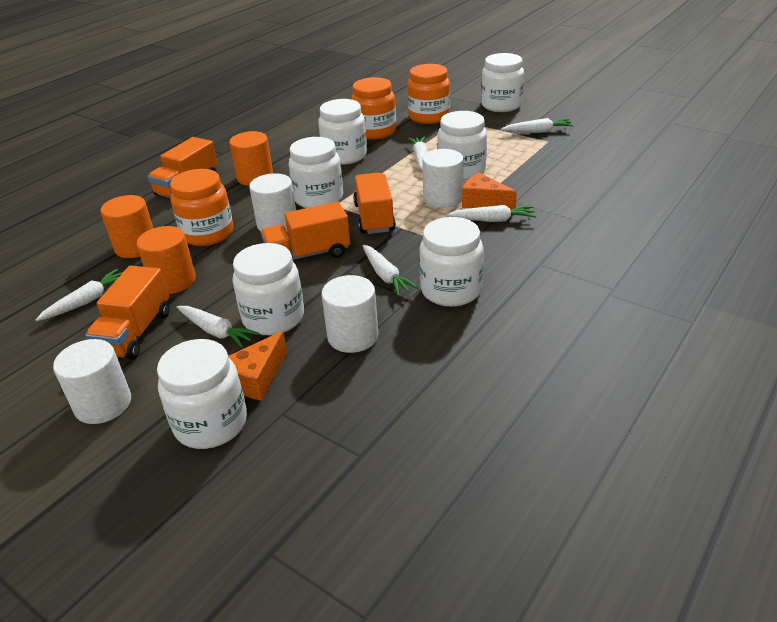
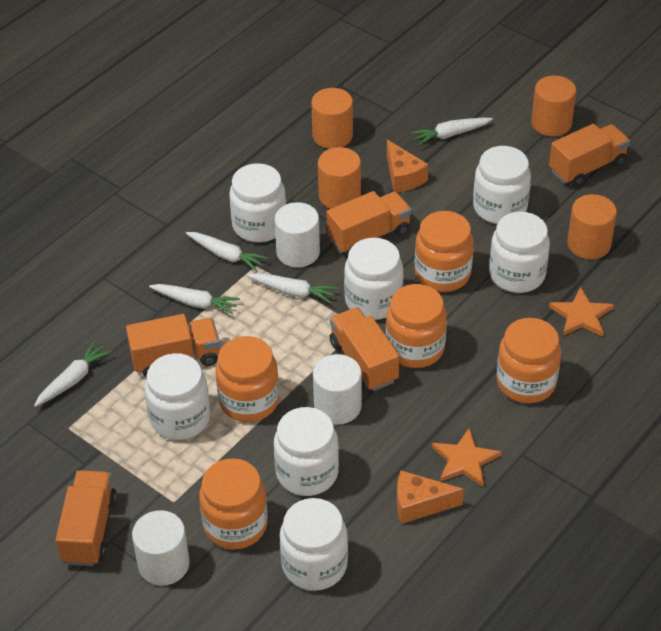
orange cylinder: 3 -> 4
orange jar: 3 -> 5
orange star: 0 -> 2
orange truck: 4 -> 5
white carrot: 6 -> 5
white cylinder: 4 -> 3

